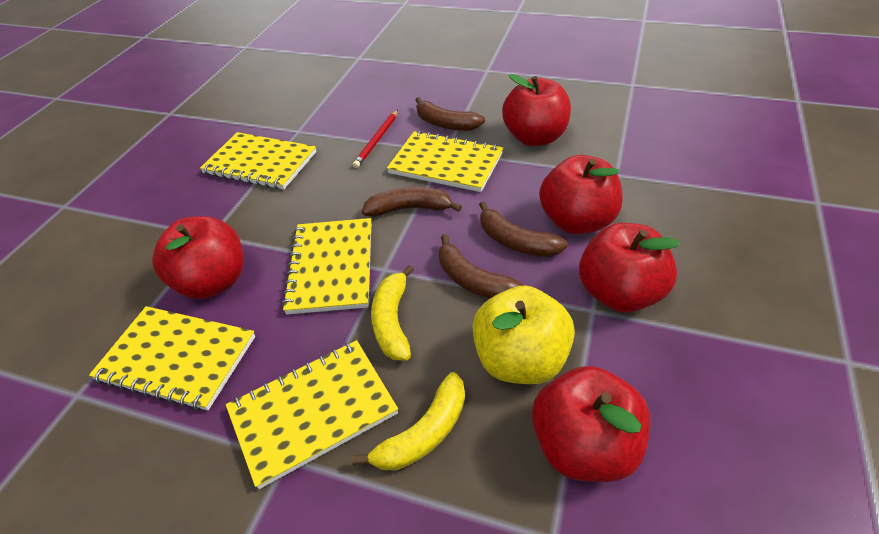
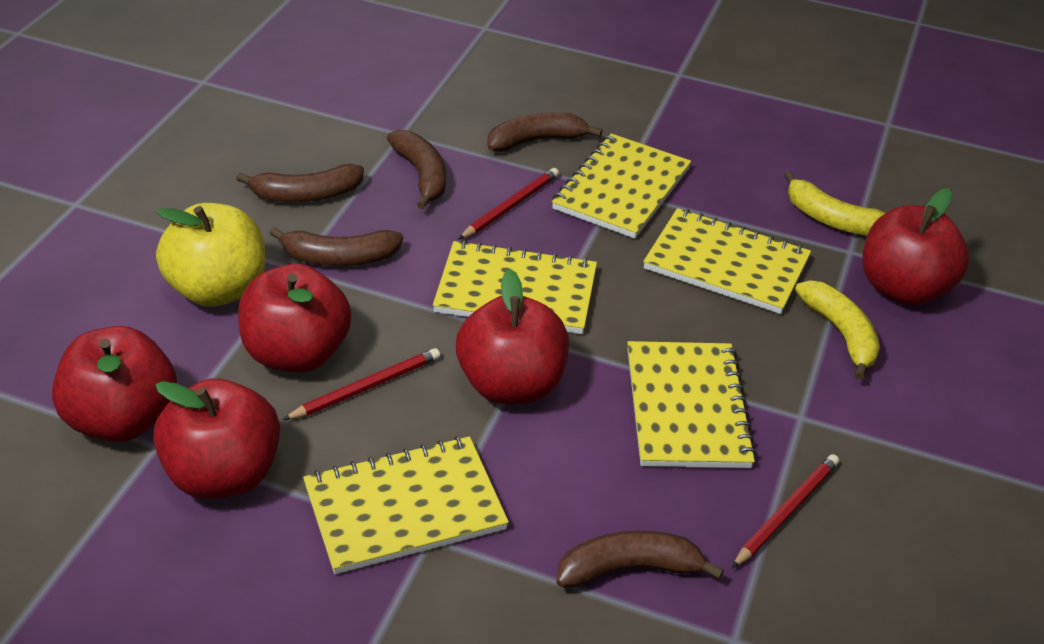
brown banana: 4 -> 5
red pencil: 1 -> 3

